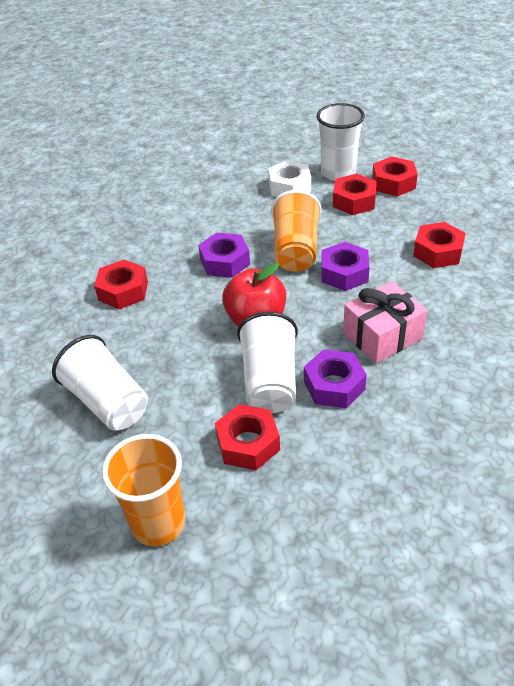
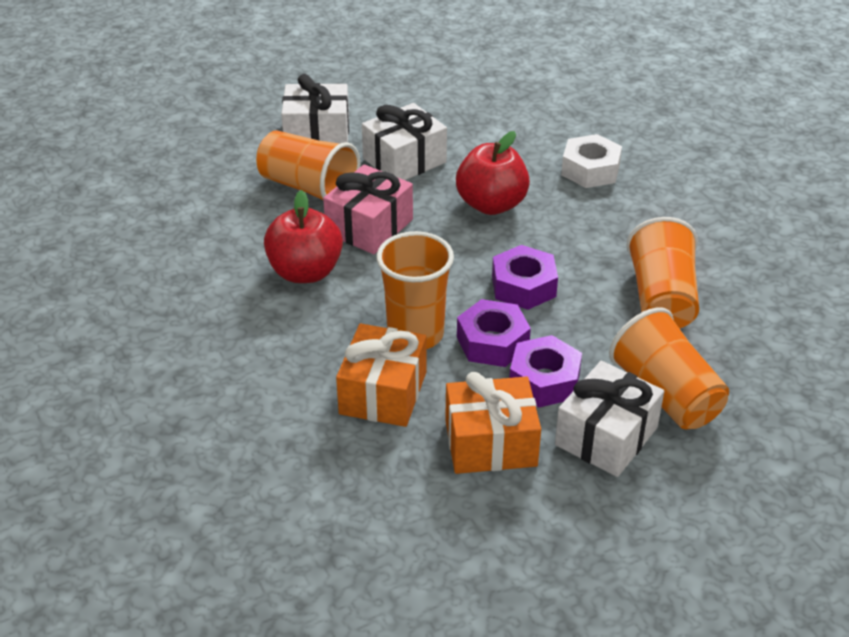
orange cup: 2 -> 4
orange gift: 0 -> 2
red apple: 1 -> 2
red nut: 5 -> 0
white cup: 3 -> 0
white gift: 0 -> 3

